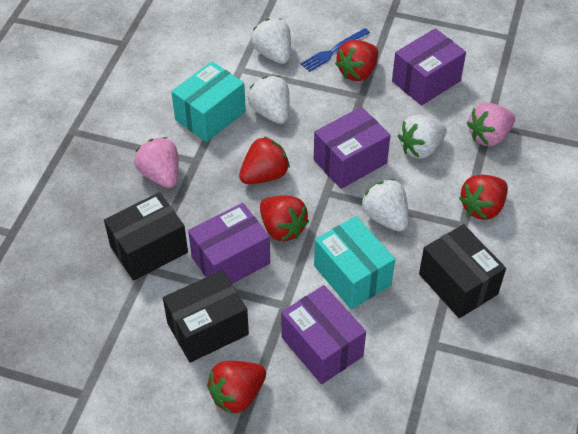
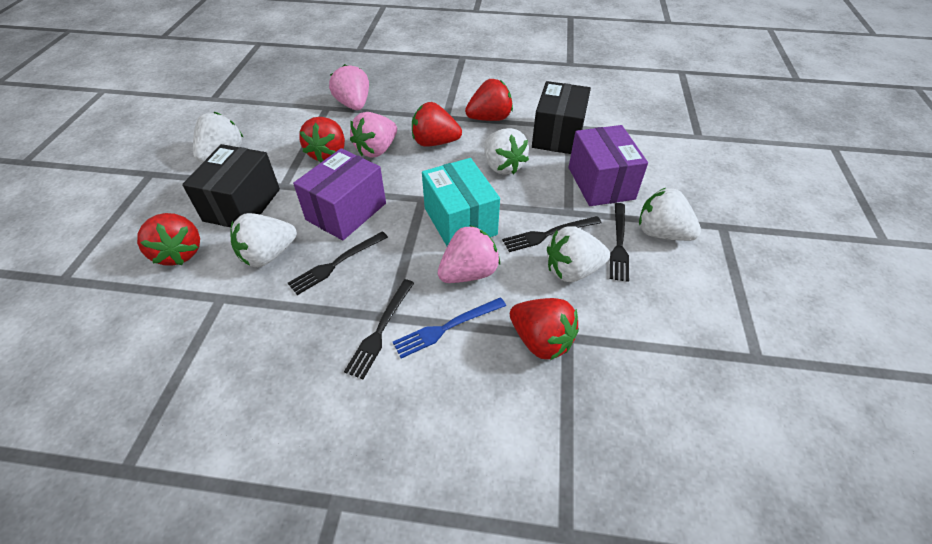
black box: 3 -> 2
black fork: 0 -> 4
pink strawberry: 2 -> 3
purple box: 4 -> 2
turquoise box: 2 -> 1
white strawberry: 4 -> 5

